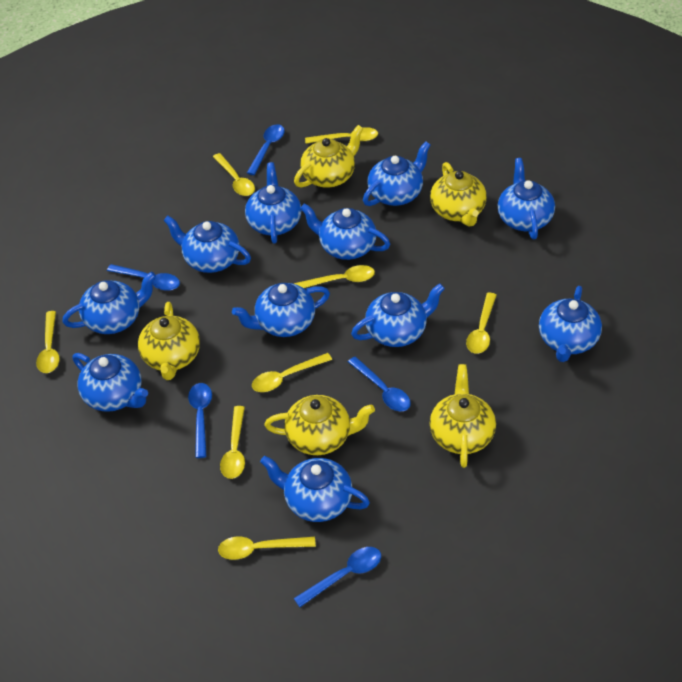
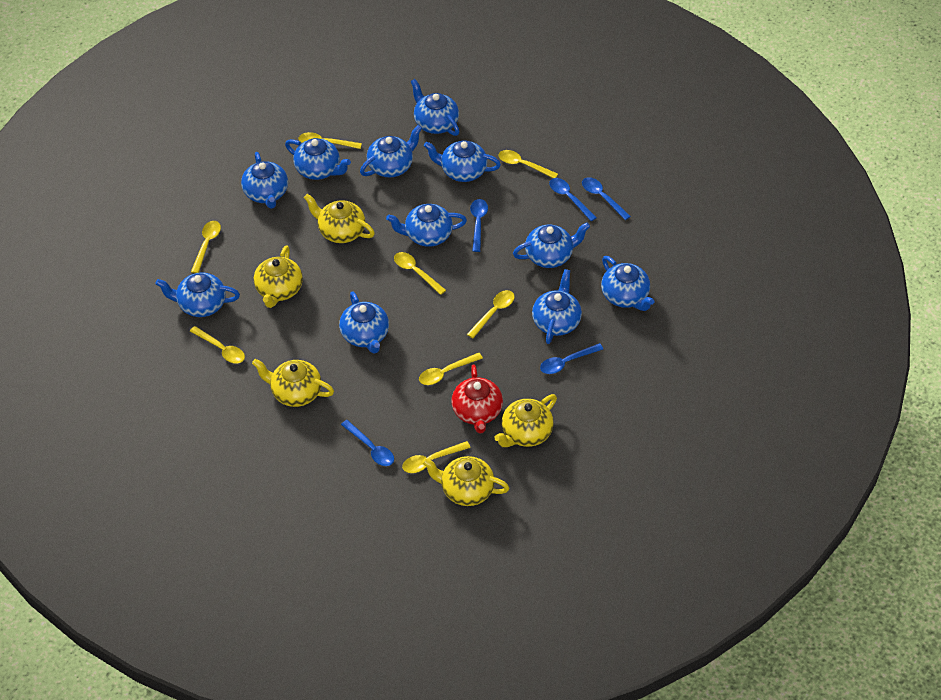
red teapot: 0 -> 1

